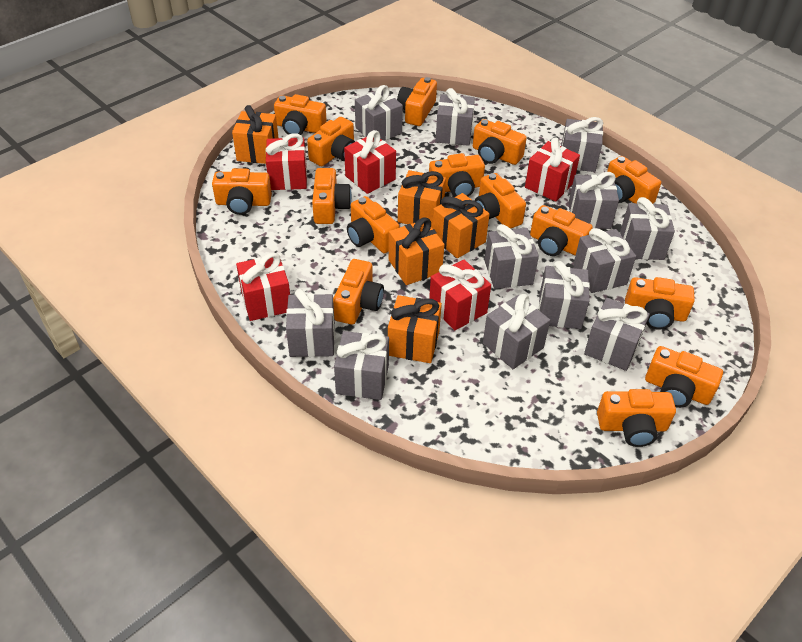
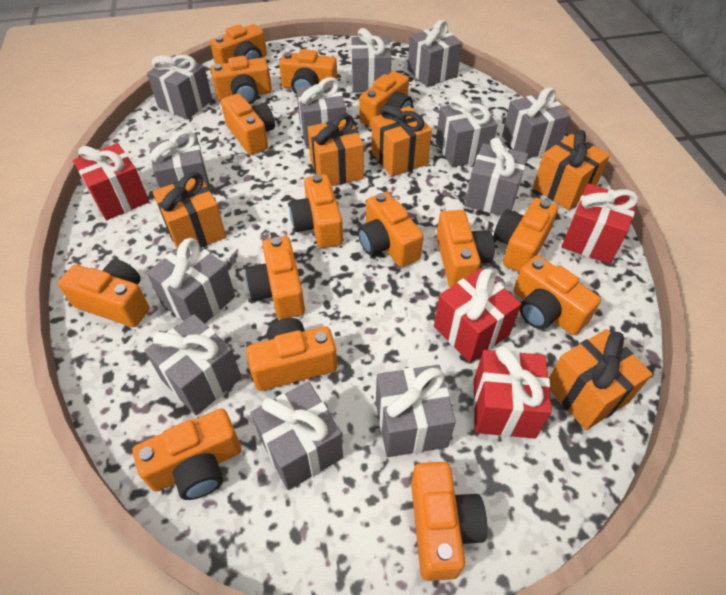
red gift: 5 -> 4

